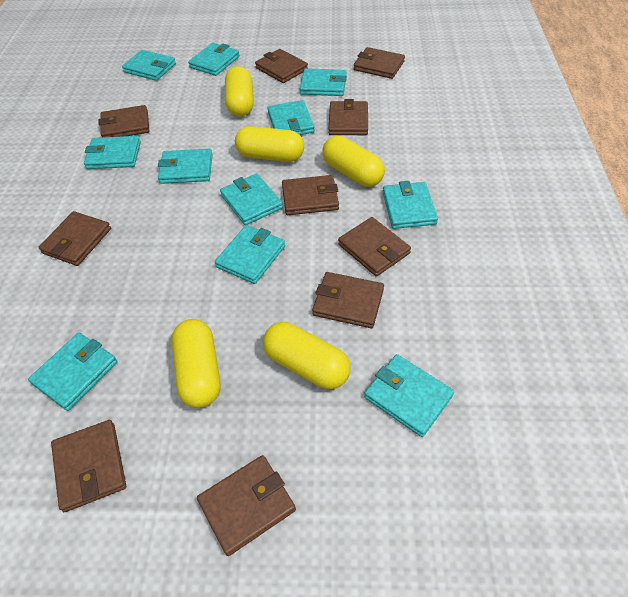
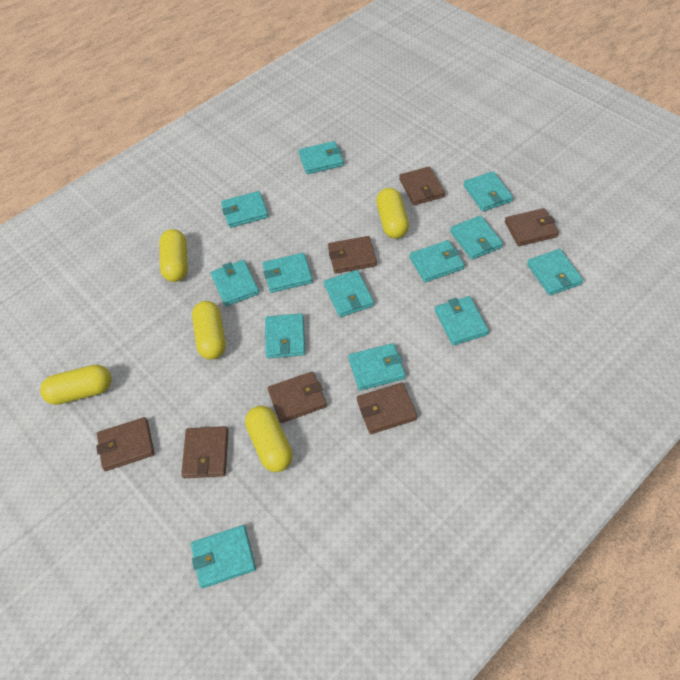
brown wallet: 10 -> 7
turquoise wallet: 11 -> 13

